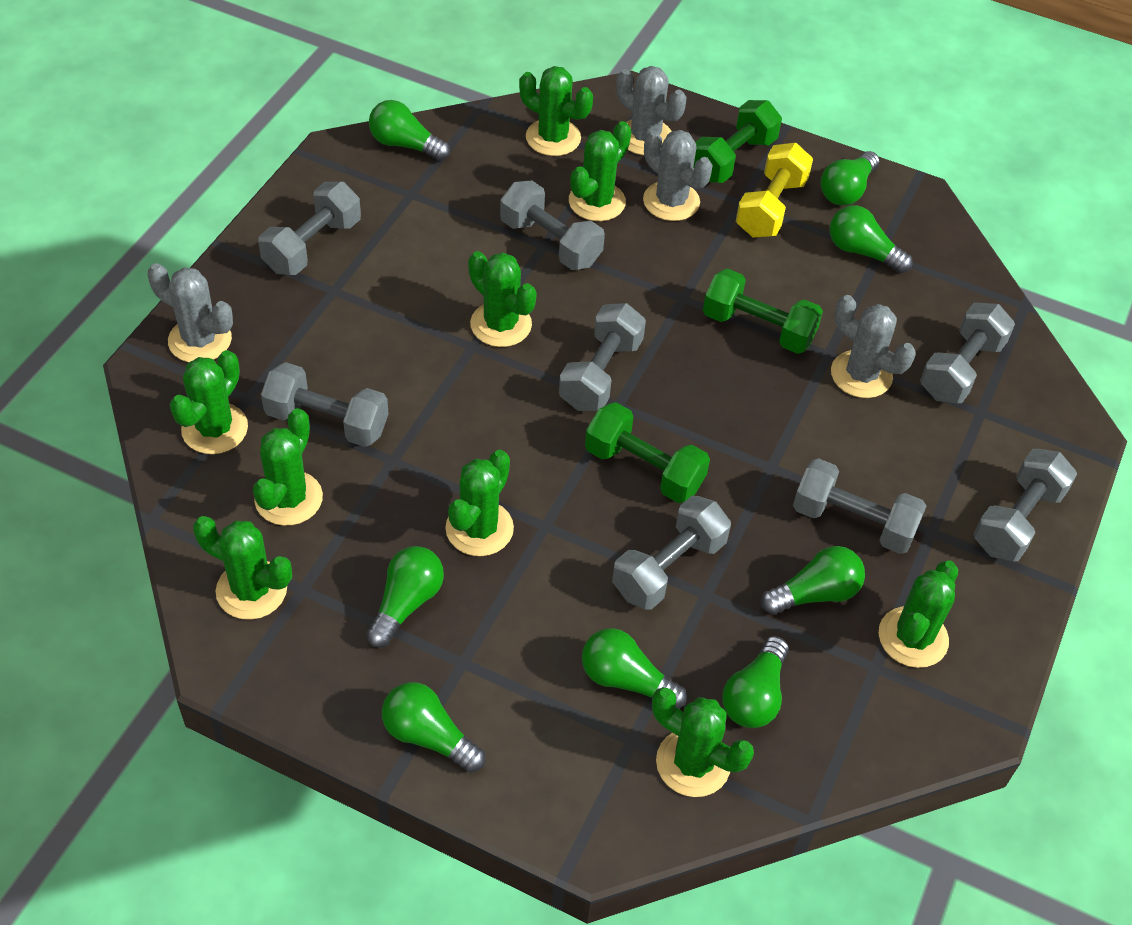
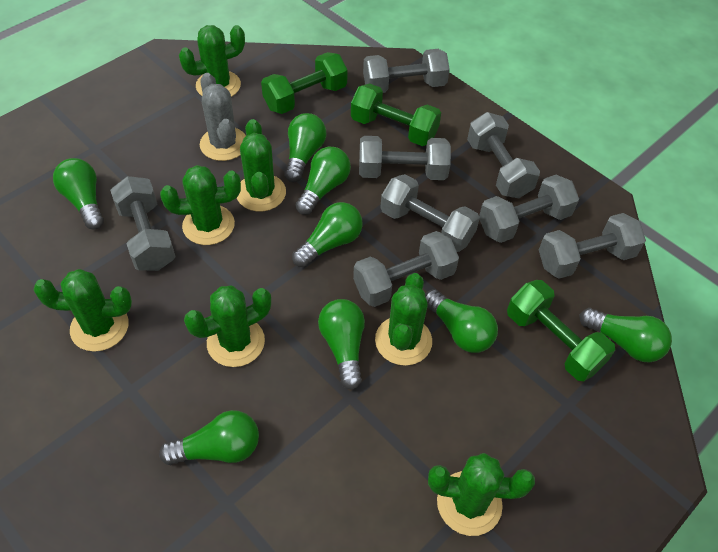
green cactus: 9 -> 7
grey cactus: 4 -> 1
yellow dumbbell: 1 -> 0

